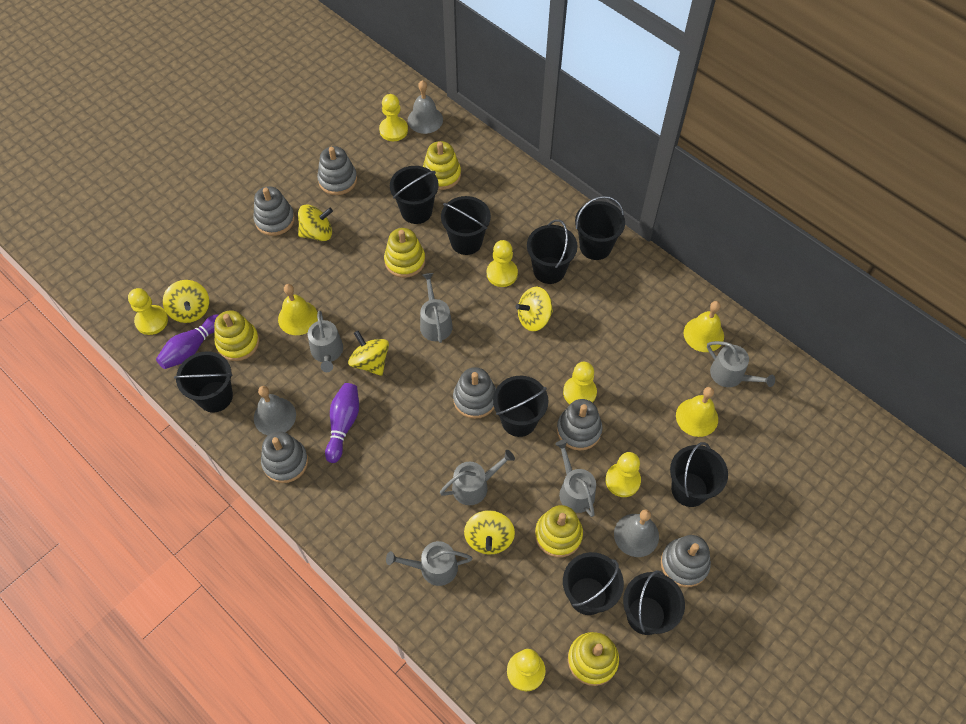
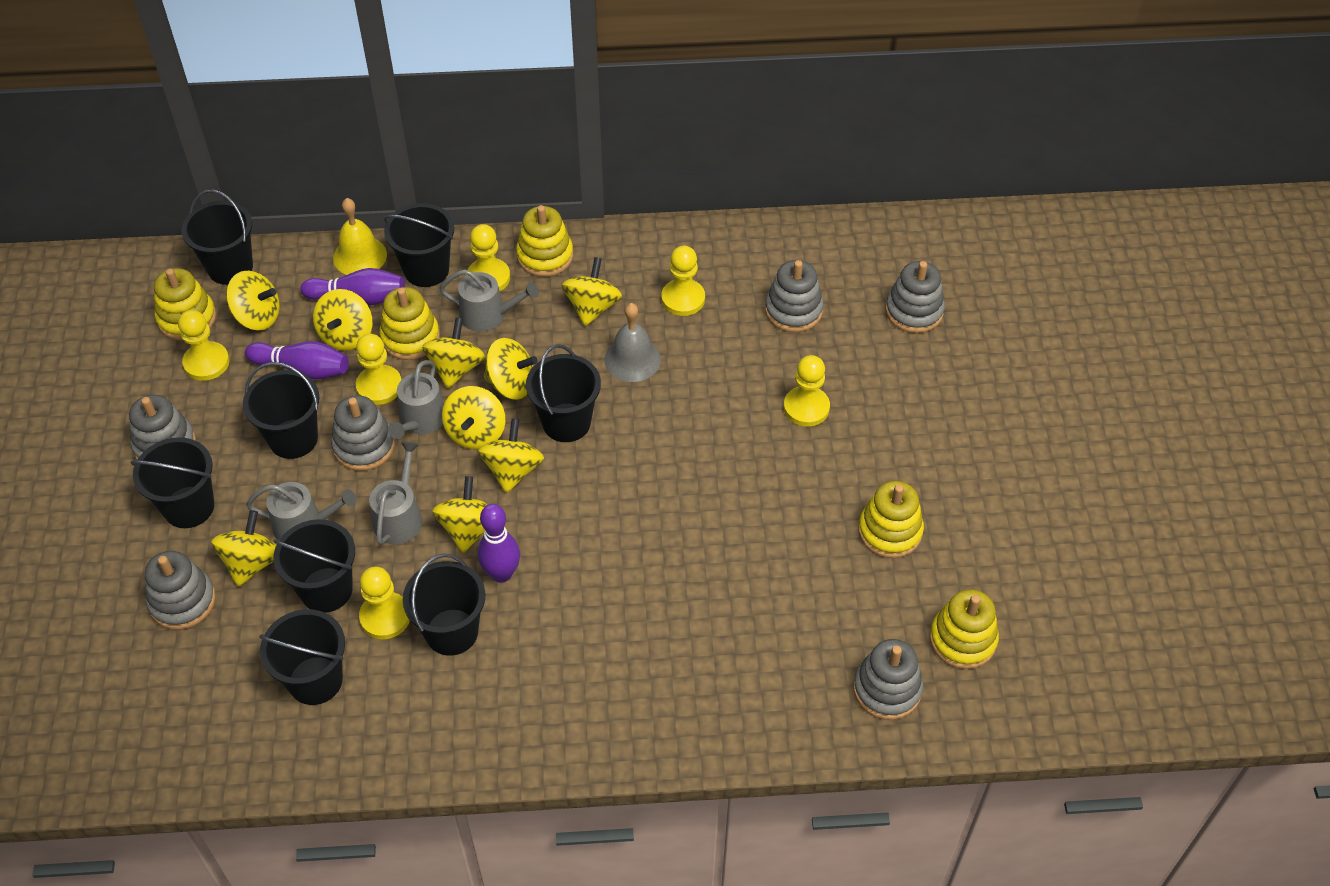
black bucket: 9 -> 8
grey bell: 3 -> 1
grey watering can: 6 -> 4
purple bowling pin: 2 -> 3
yellow bell: 3 -> 1
yellow spinning top: 5 -> 9

